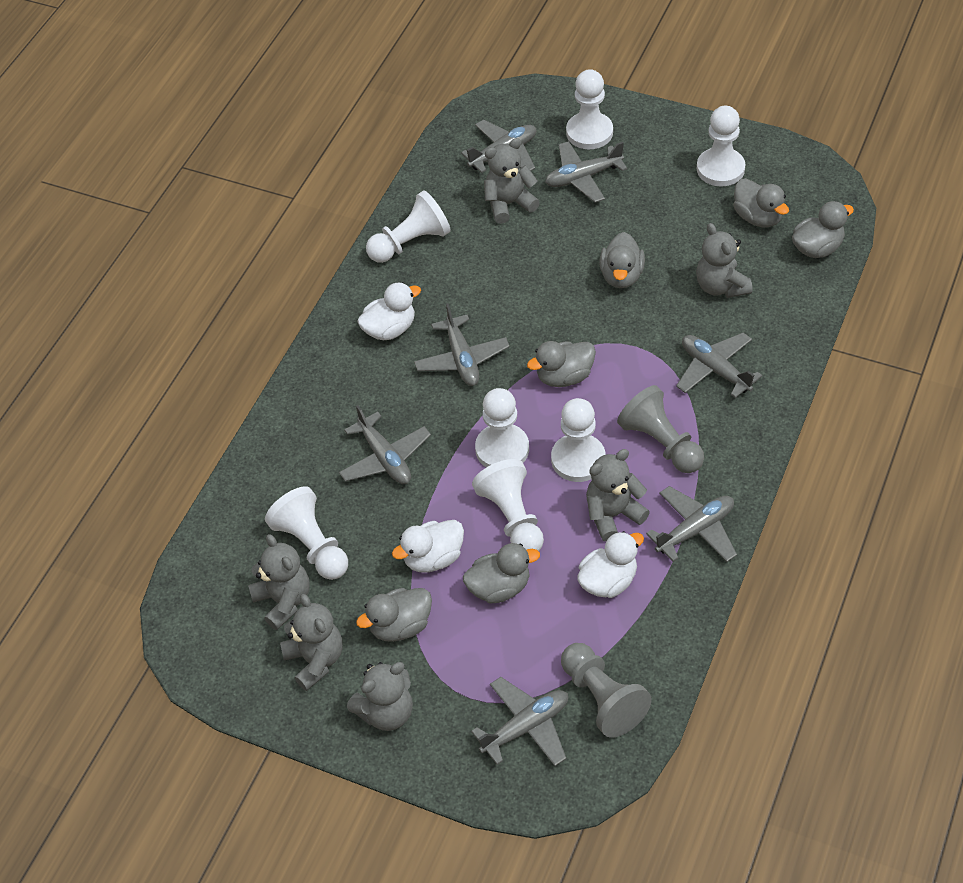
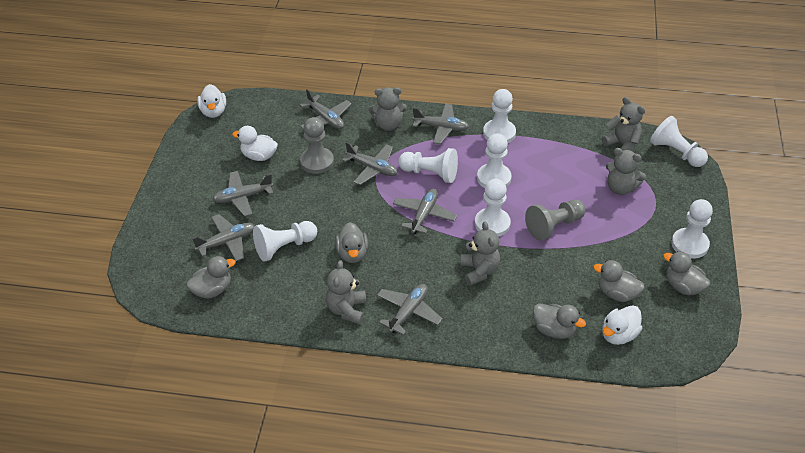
grey duck: 6 -> 5
grey teddy bear: 6 -> 5

